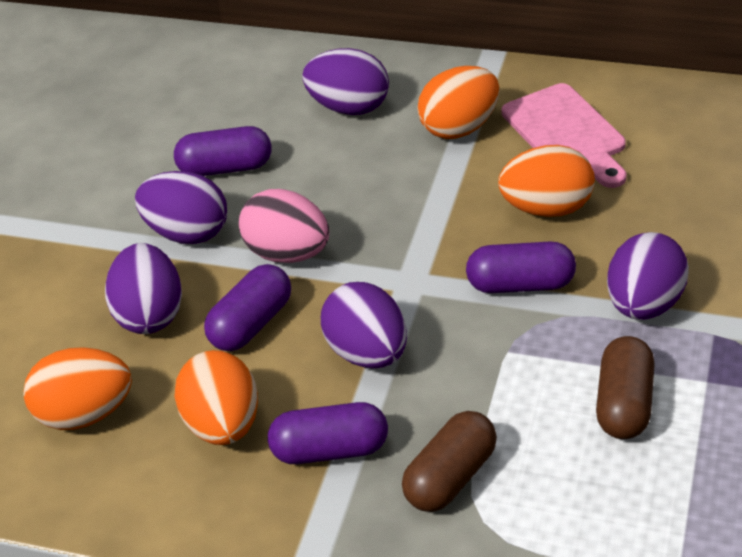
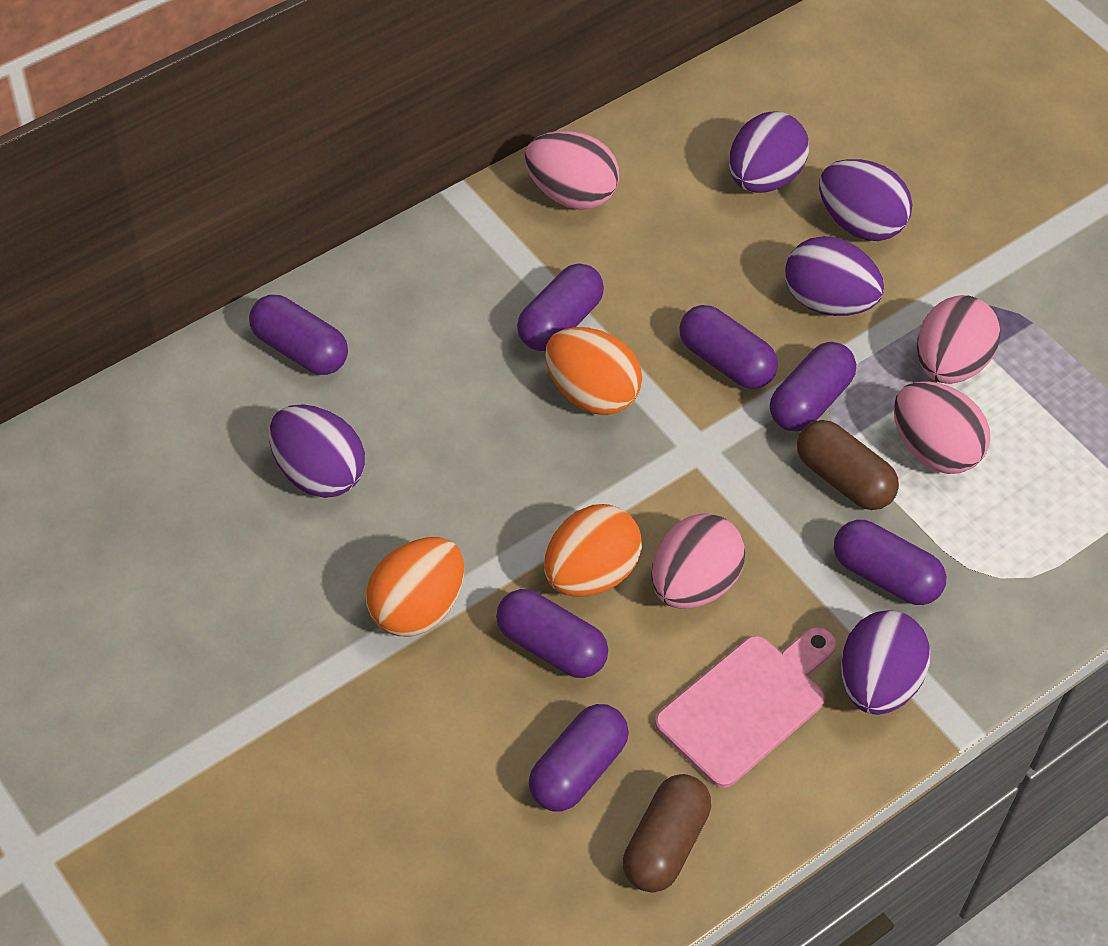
orange egg: 4 -> 3
pink egg: 1 -> 4
purple capsule: 4 -> 7

